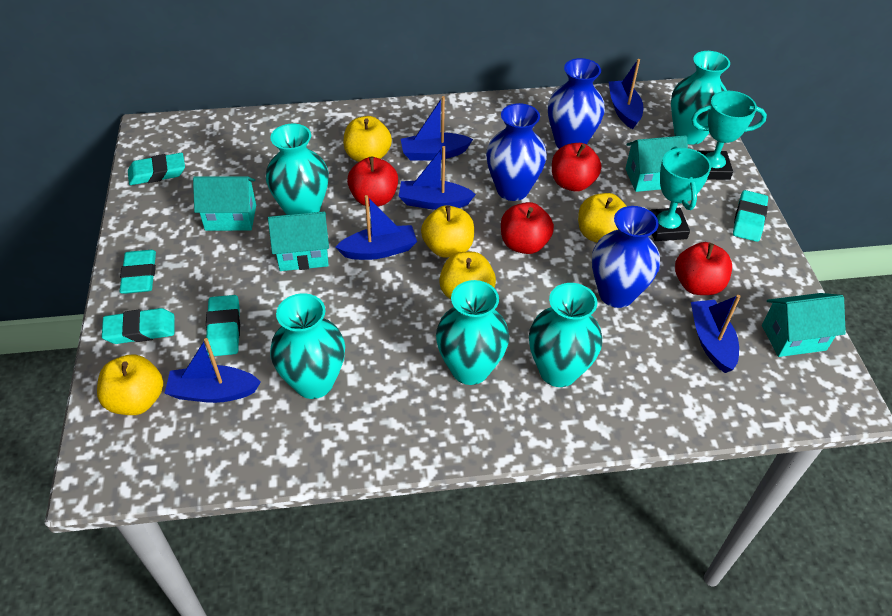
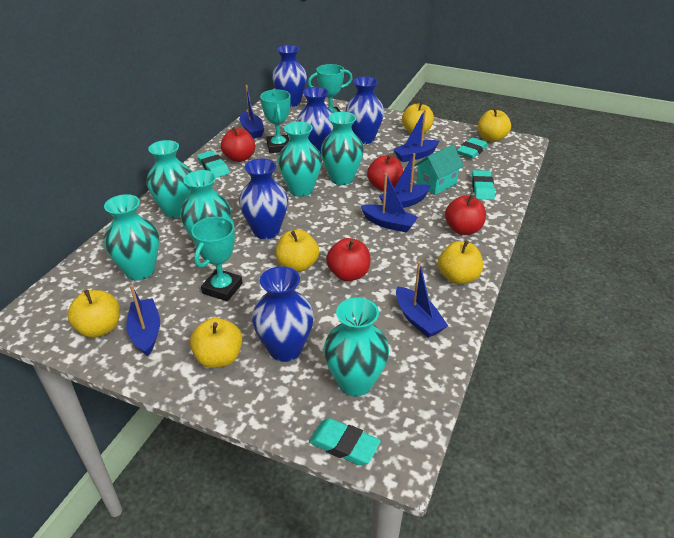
blue vase: 3 -> 5
turquoise eraser: 5 -> 4
turquoise house: 4 -> 1
turquoise trophy: 2 -> 3
turquoise vase: 5 -> 6
yellow apple: 5 -> 6

